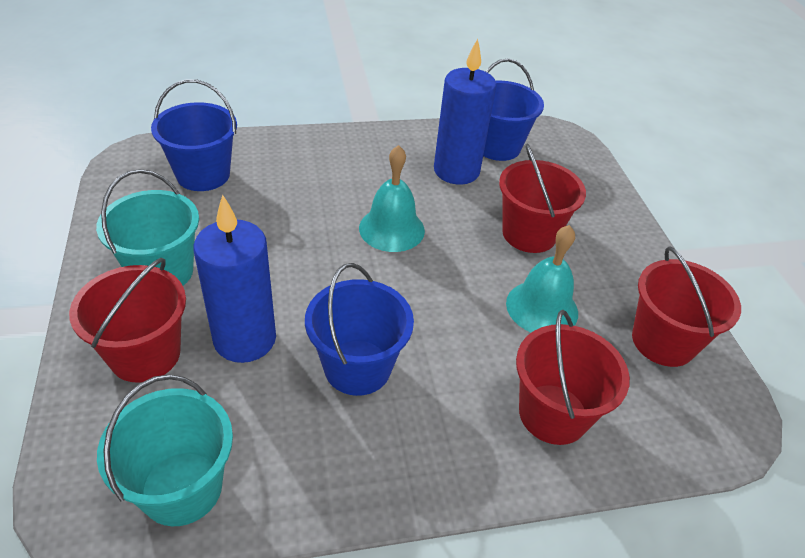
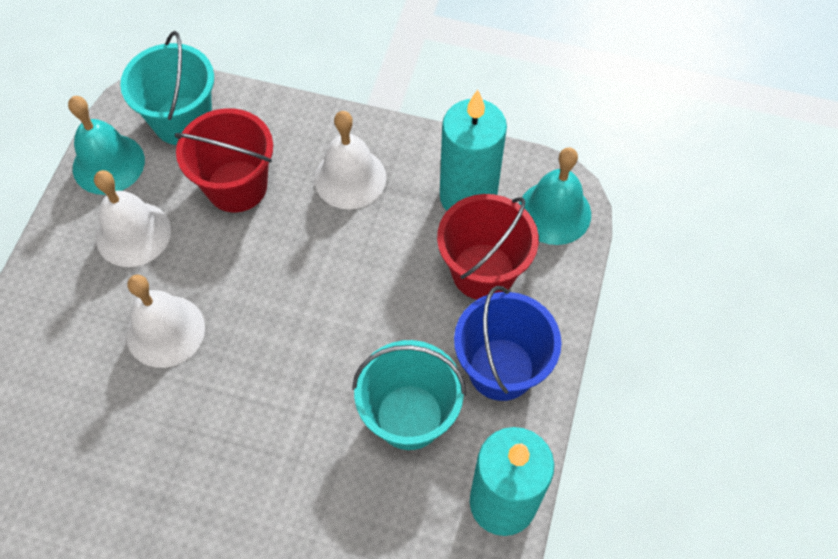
blue bucket: 3 -> 1
blue candle: 2 -> 0
red bucket: 4 -> 2
turquoise candle: 0 -> 2
white bell: 0 -> 3

